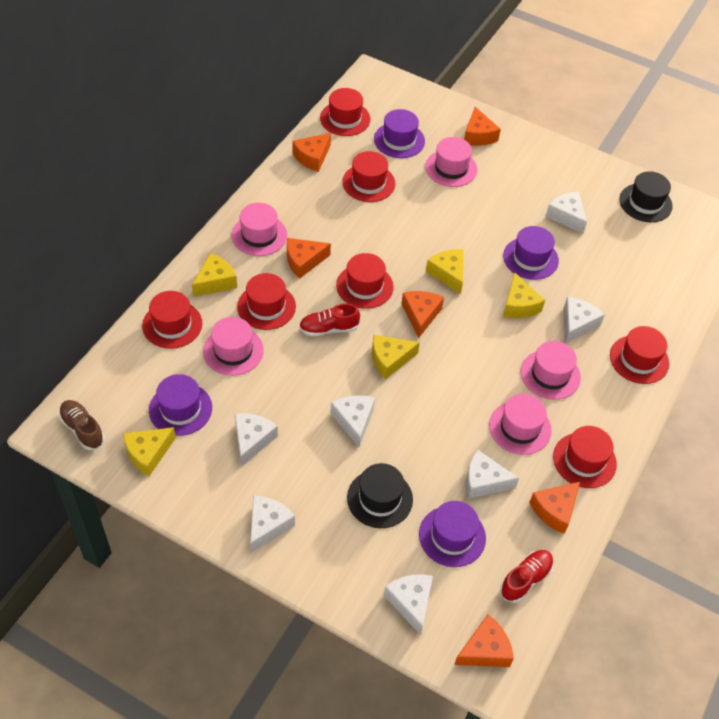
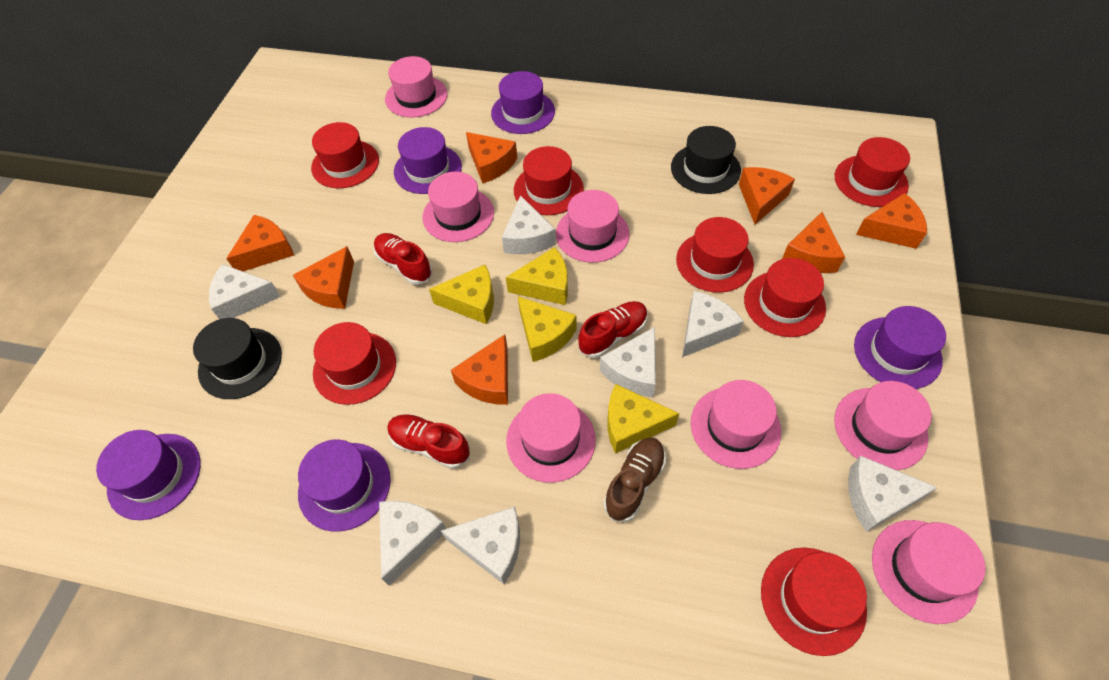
orange cheese: 6 -> 7
pink hat: 5 -> 7
purple hat: 4 -> 5
red shoe: 2 -> 3
yellow cheese: 5 -> 4

